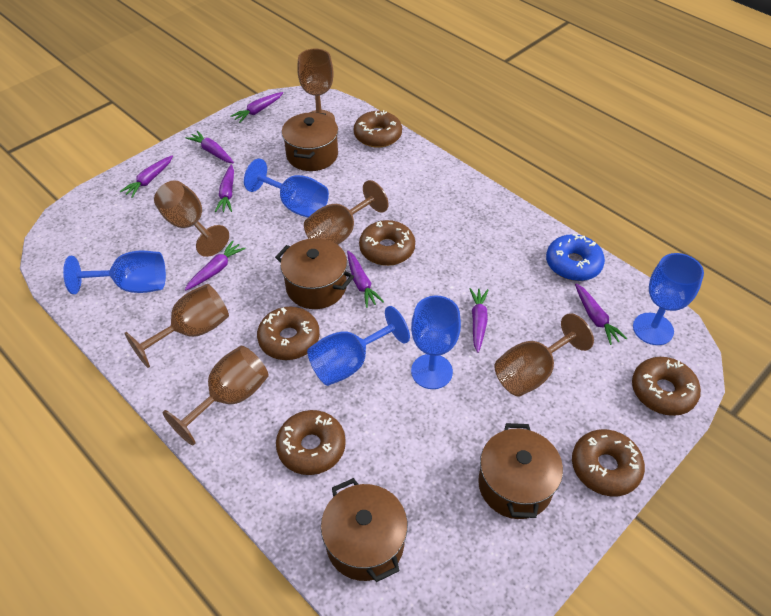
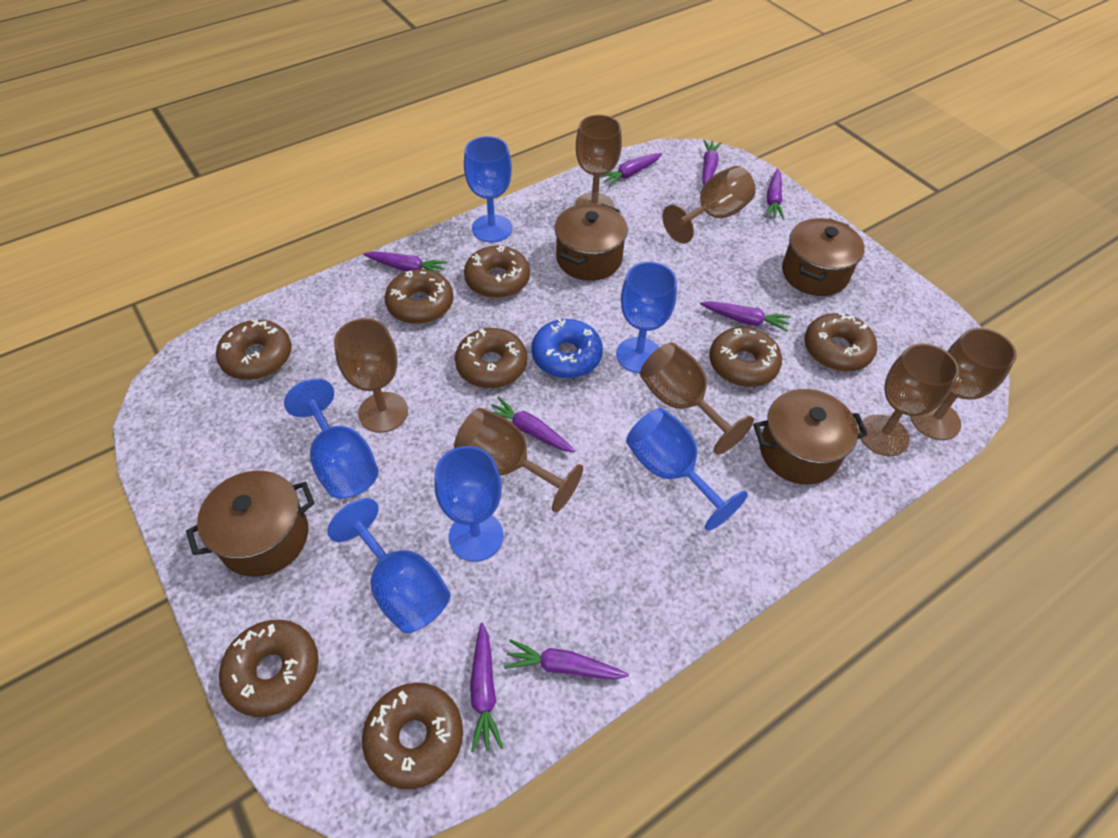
blue goblet: 5 -> 6
brown donut: 6 -> 8
brown goblet: 6 -> 7

